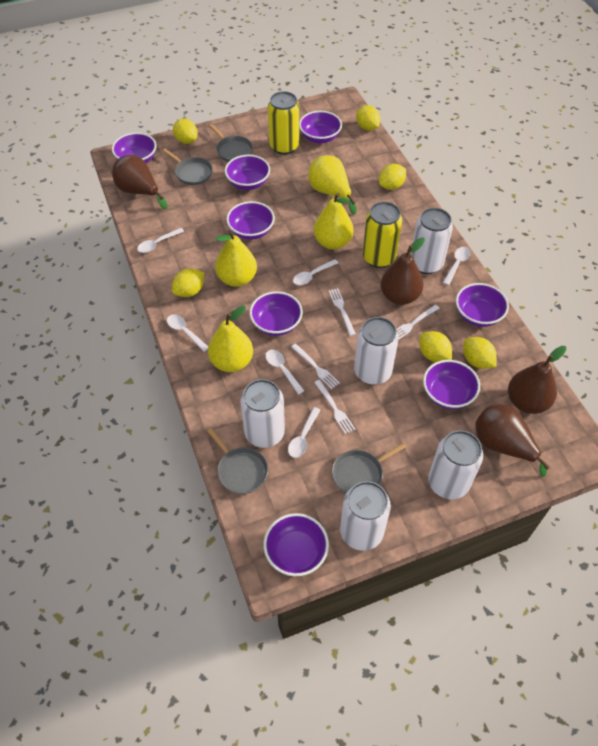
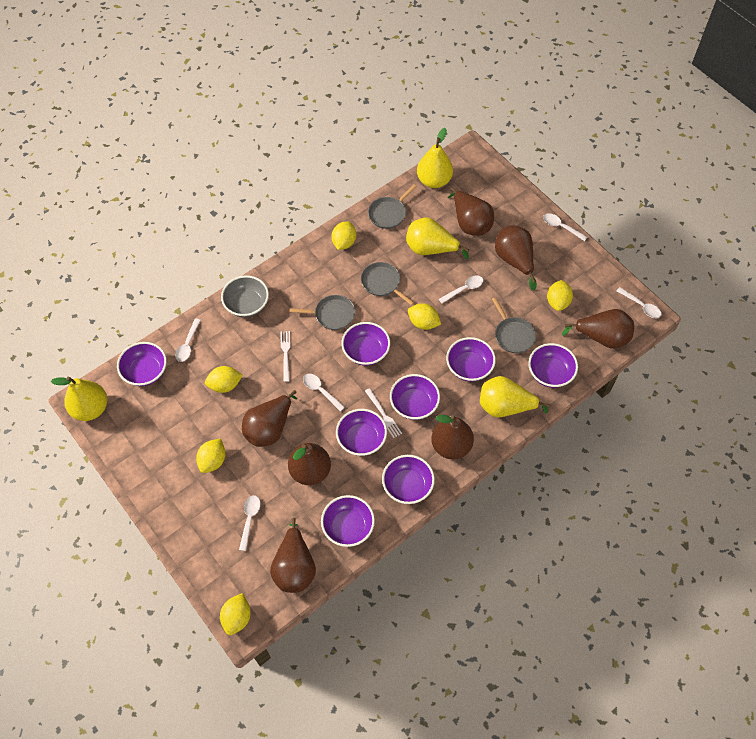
brown pear: 4 -> 7
grey bowl: 0 -> 1
white can: 5 -> 0
white fork: 4 -> 2
yellow can: 2 -> 0

